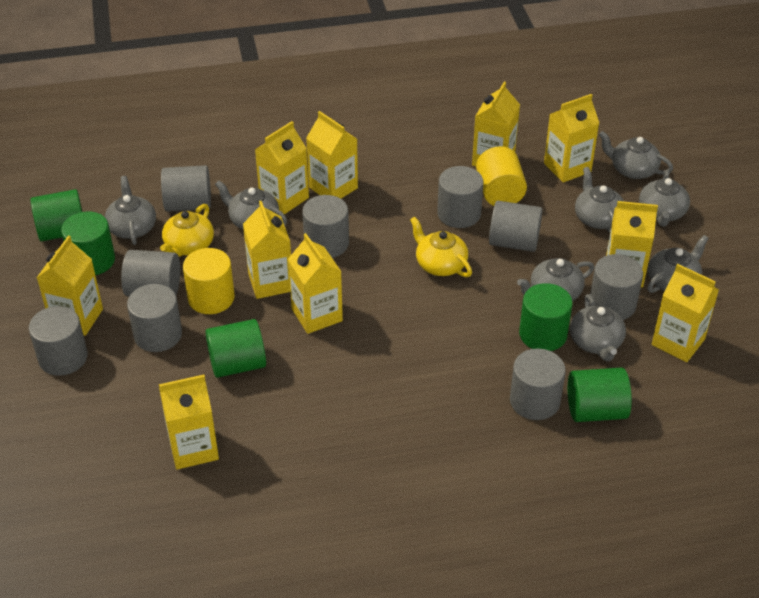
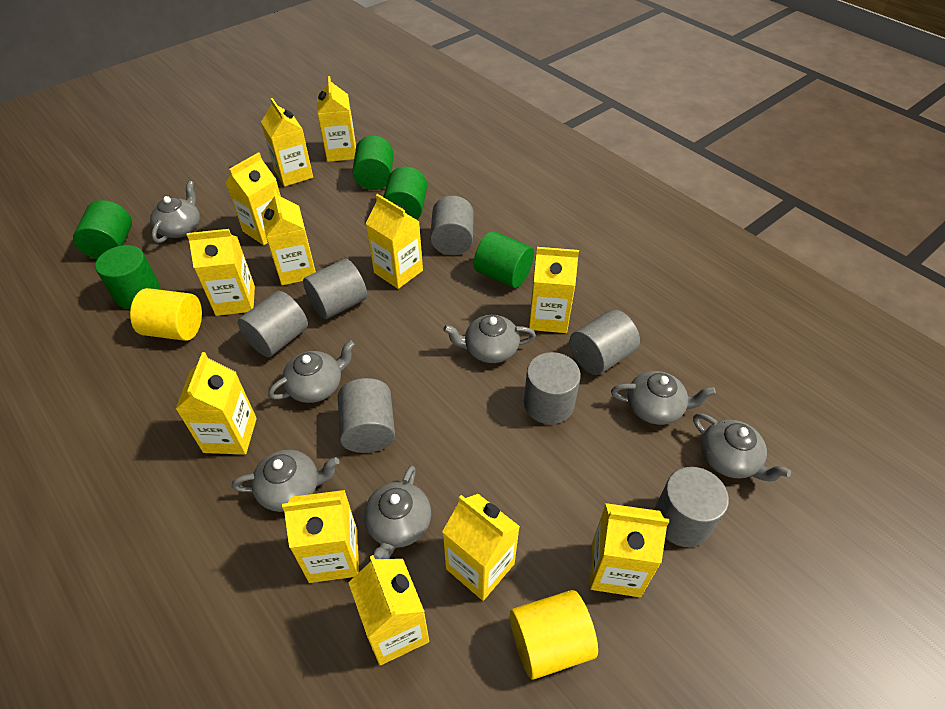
grey cylinder: 9 -> 7
grey teapot: 8 -> 7
yellow carton: 10 -> 12
yellow teapot: 2 -> 0

